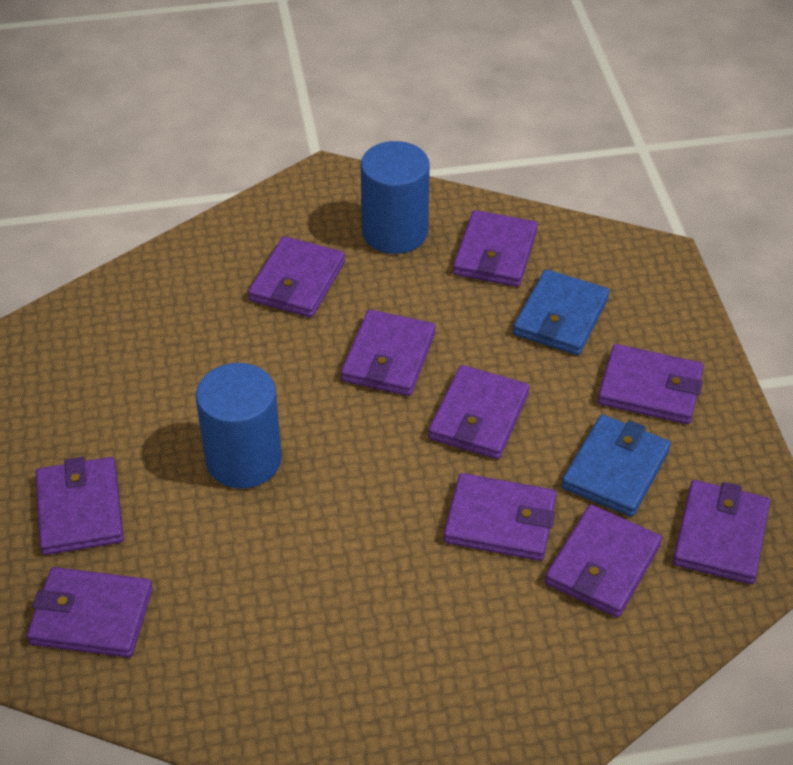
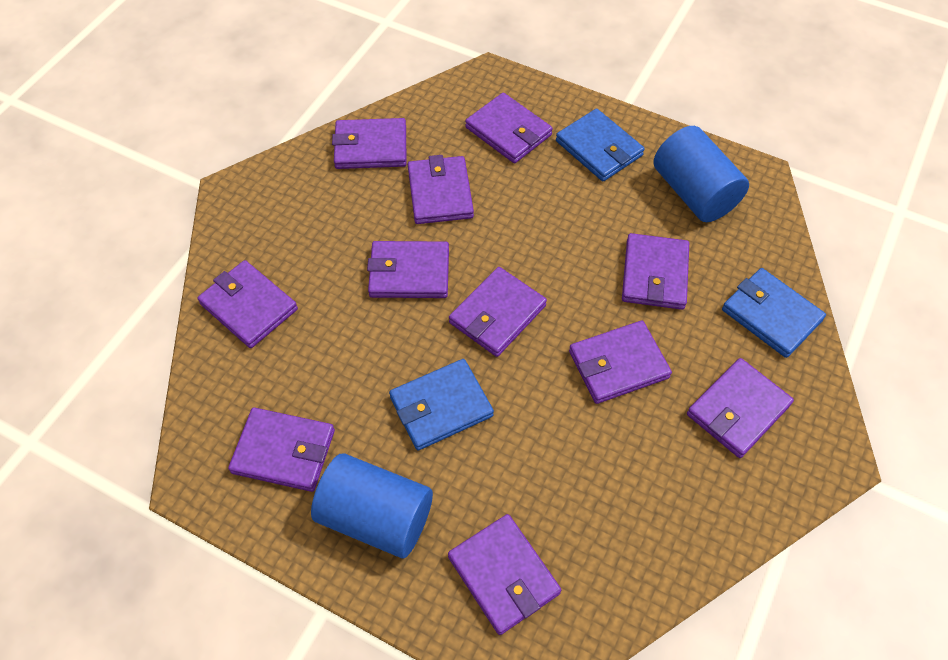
blue wallet: 2 -> 3
purple wallet: 10 -> 11

